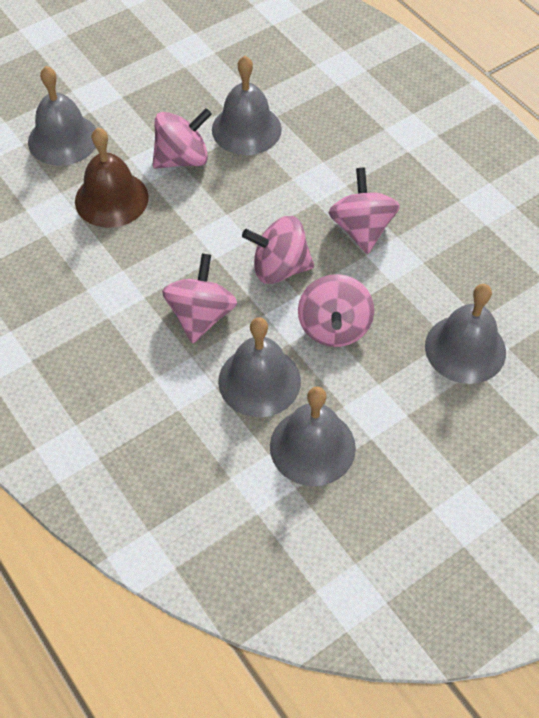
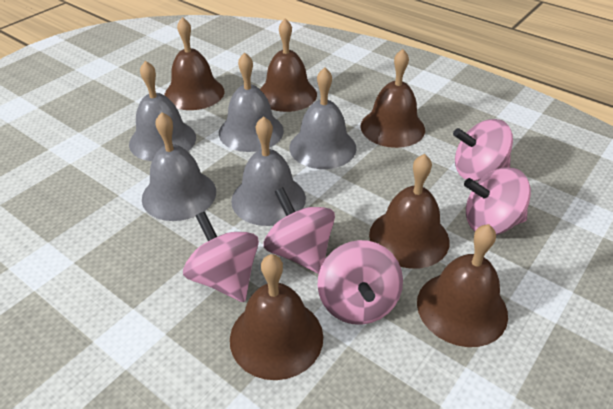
brown bell: 1 -> 6

